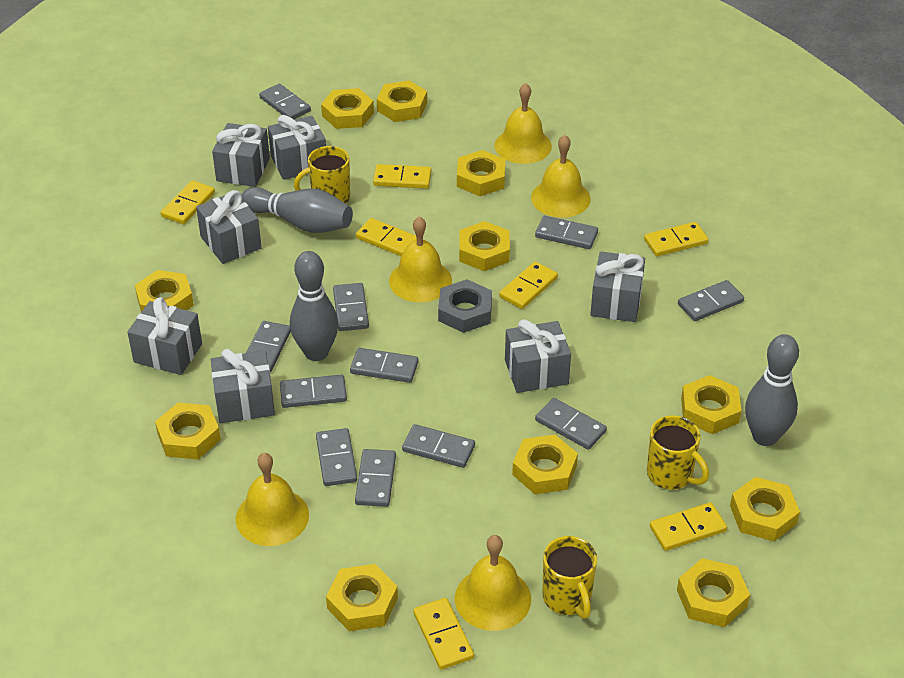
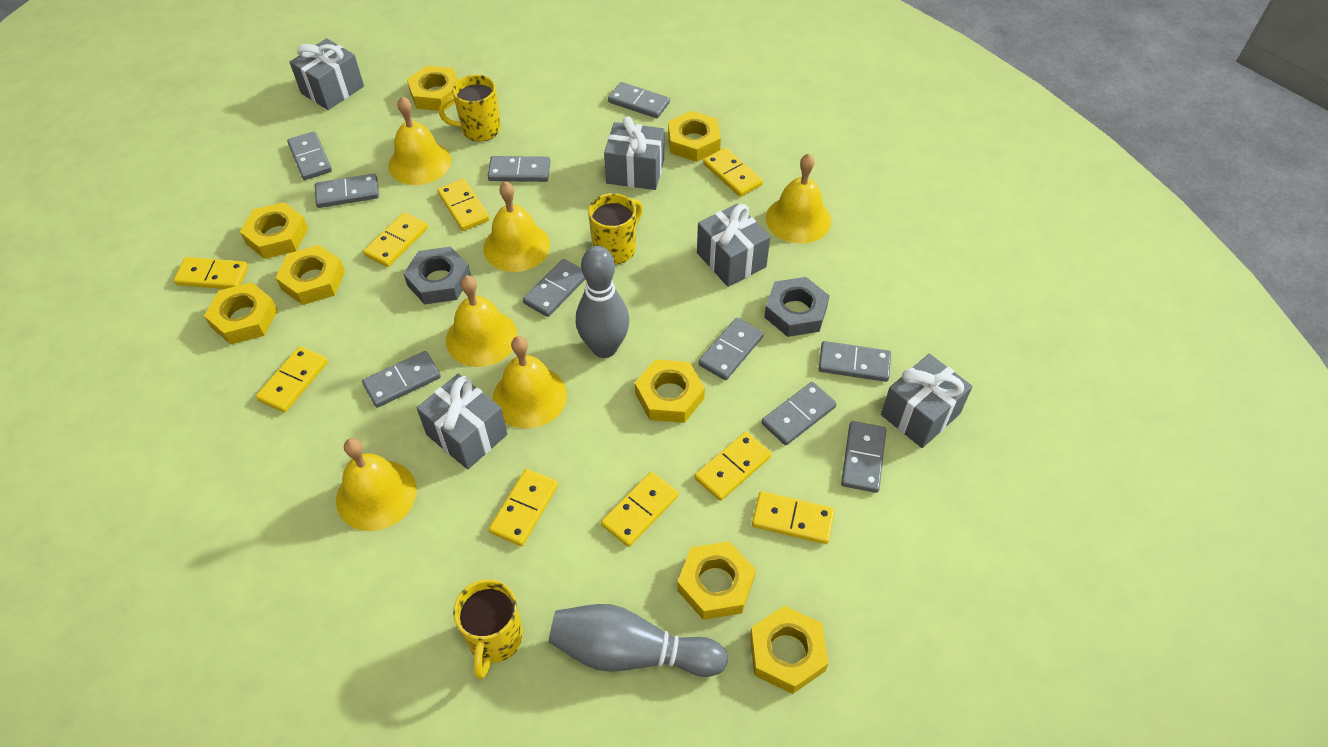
grey bowling pin: 3 -> 2
grey domino: 11 -> 10
grey gift: 7 -> 5
grey nut: 1 -> 2
yellow bell: 5 -> 6
yellow domino: 7 -> 9
yellow nut: 11 -> 8

